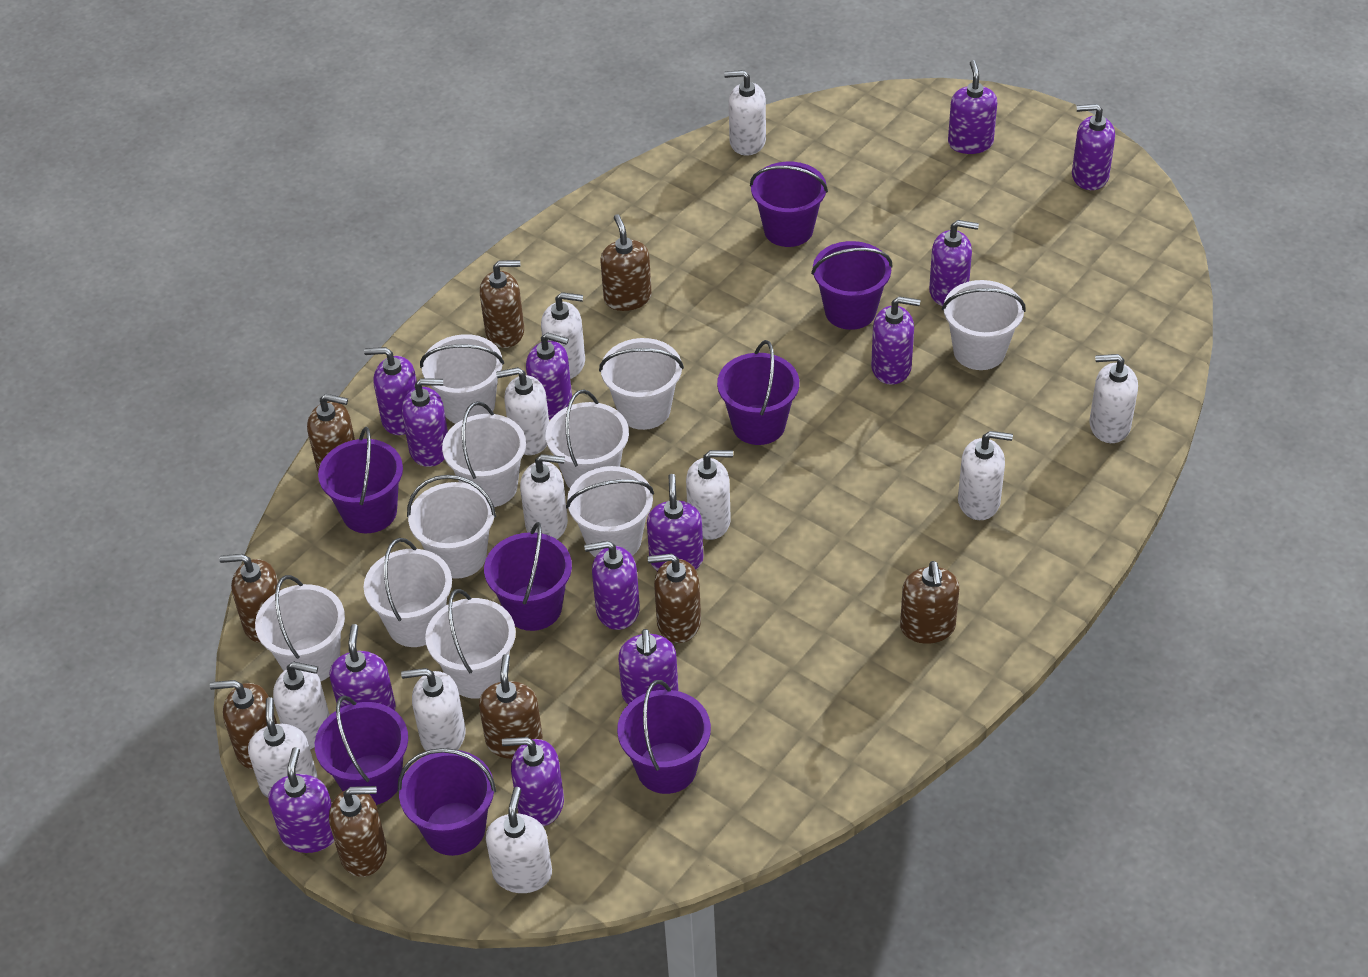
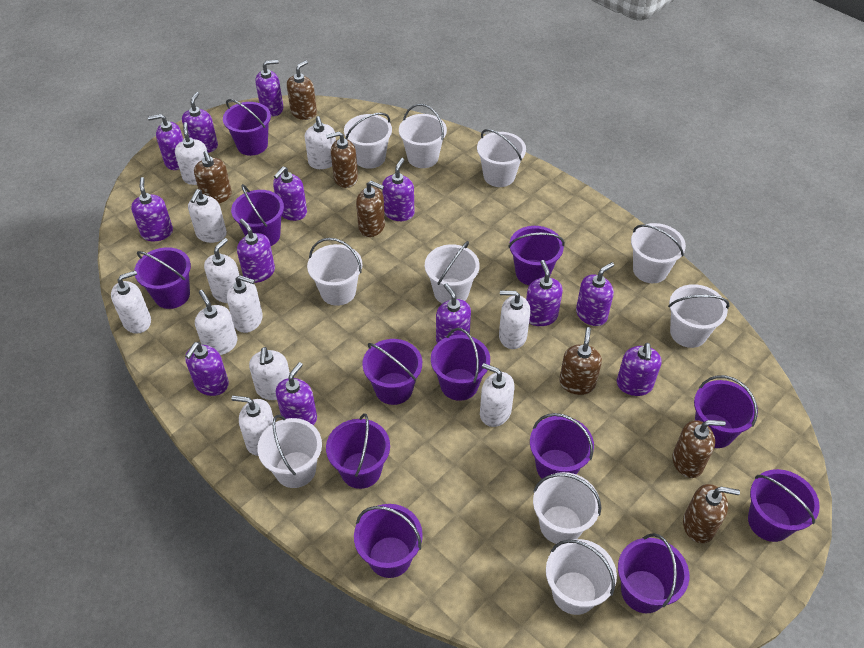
brown soap dispenser: 9 -> 7
purple bucket: 8 -> 12

